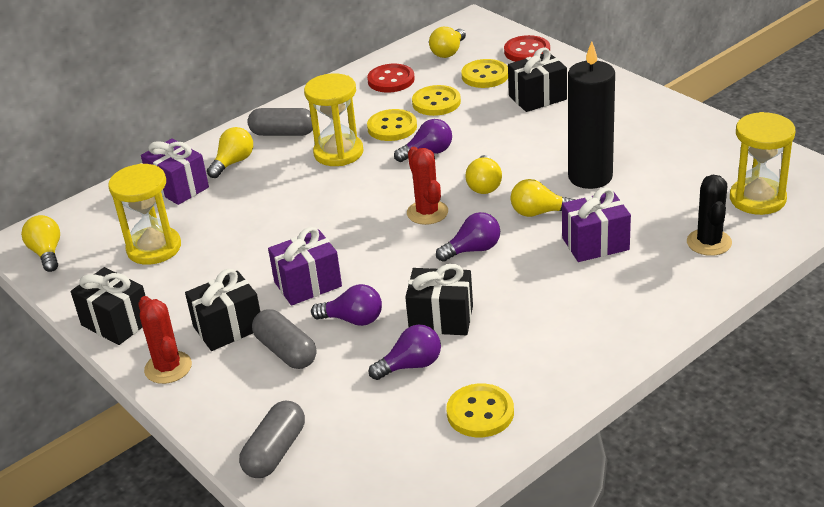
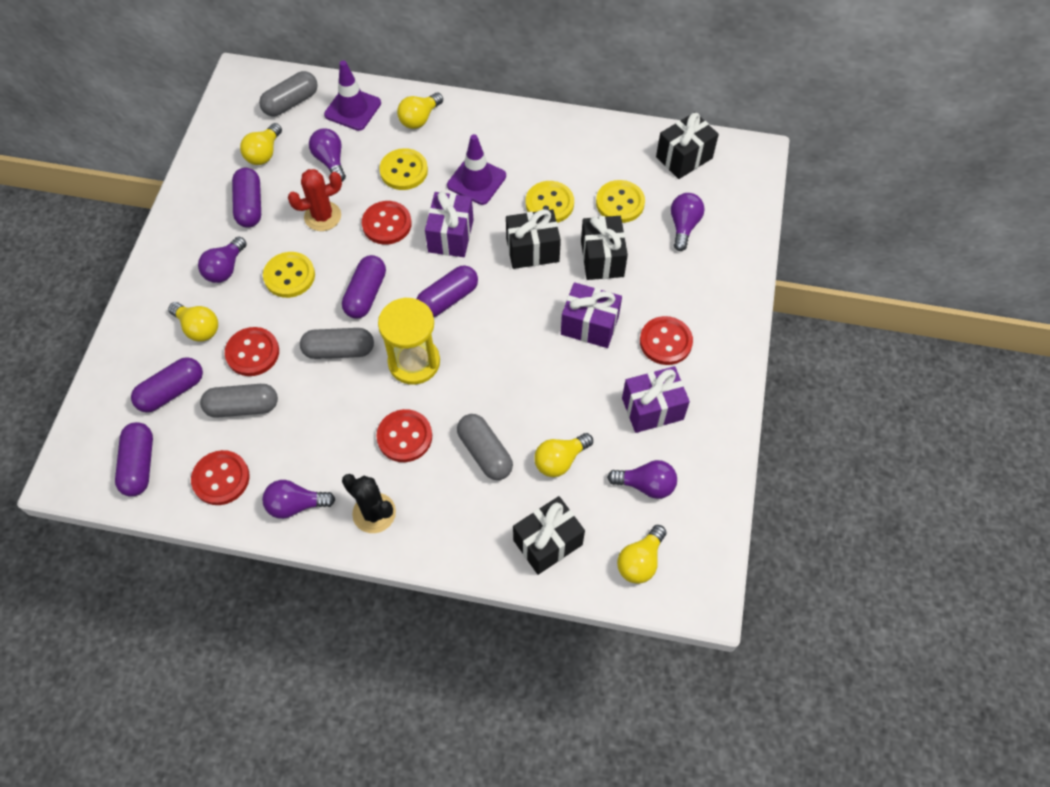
black candle: 1 -> 0
grey capsule: 3 -> 4
purple capsule: 0 -> 5
purple light bulb: 4 -> 5
purple traffic cone: 0 -> 2
red button: 2 -> 5
red cactus: 2 -> 1
yellow hourglass: 3 -> 1

